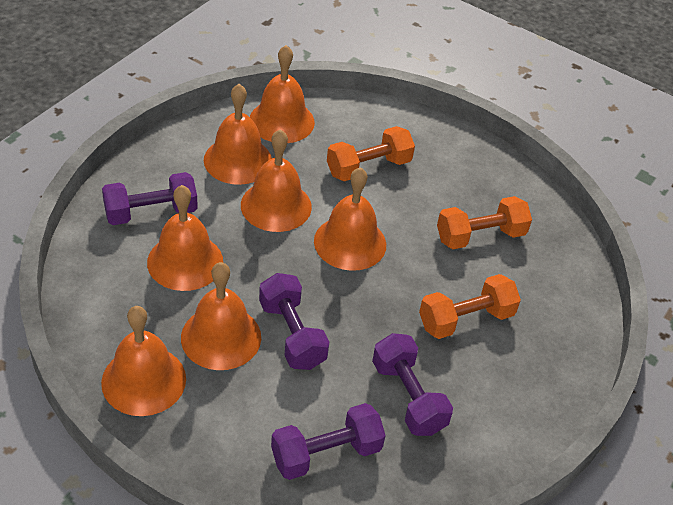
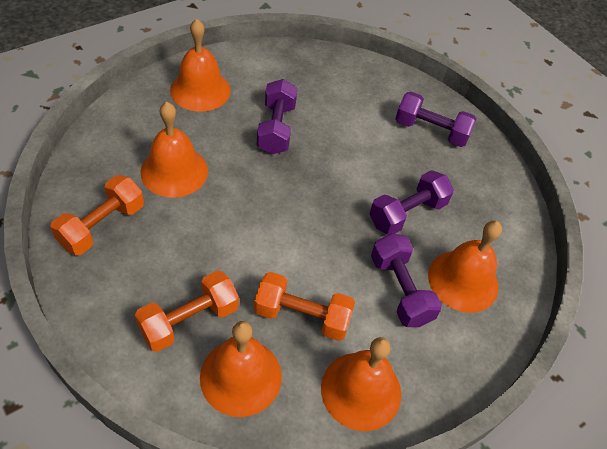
orange bell: 7 -> 5

